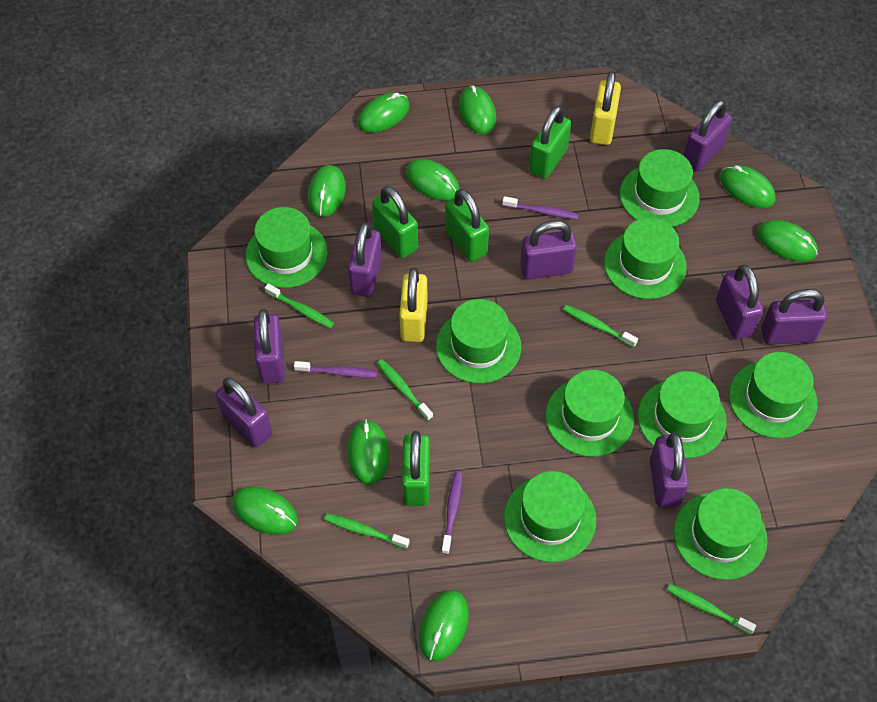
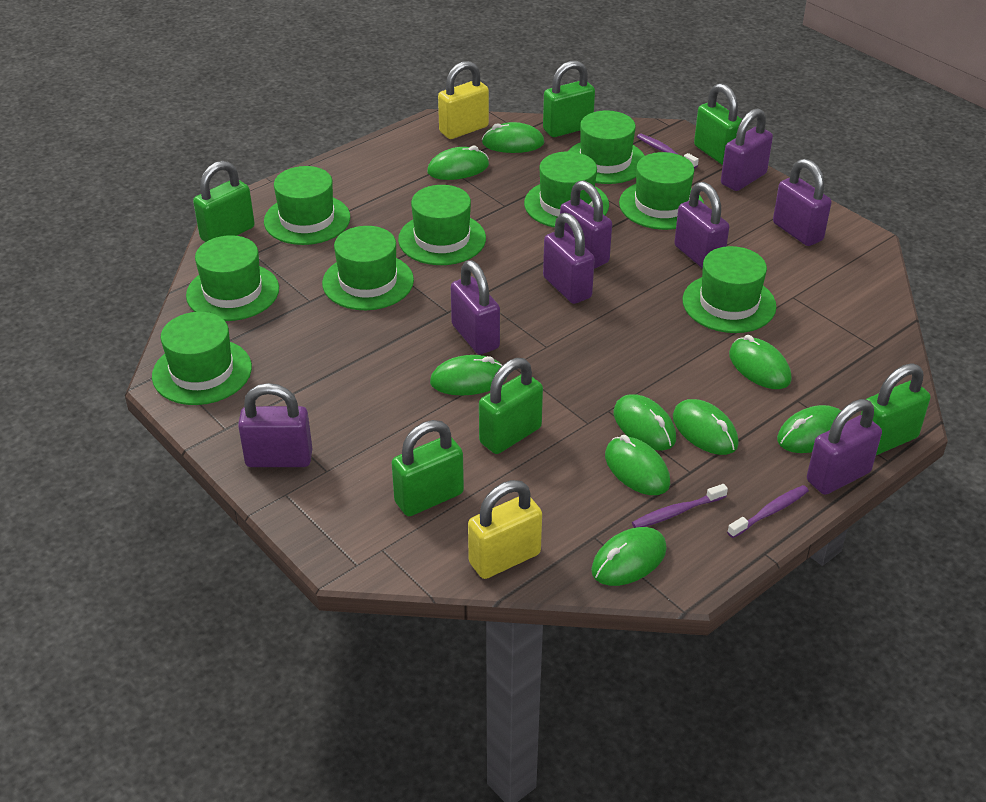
green padlock: 4 -> 6
green toothbrush: 5 -> 0

